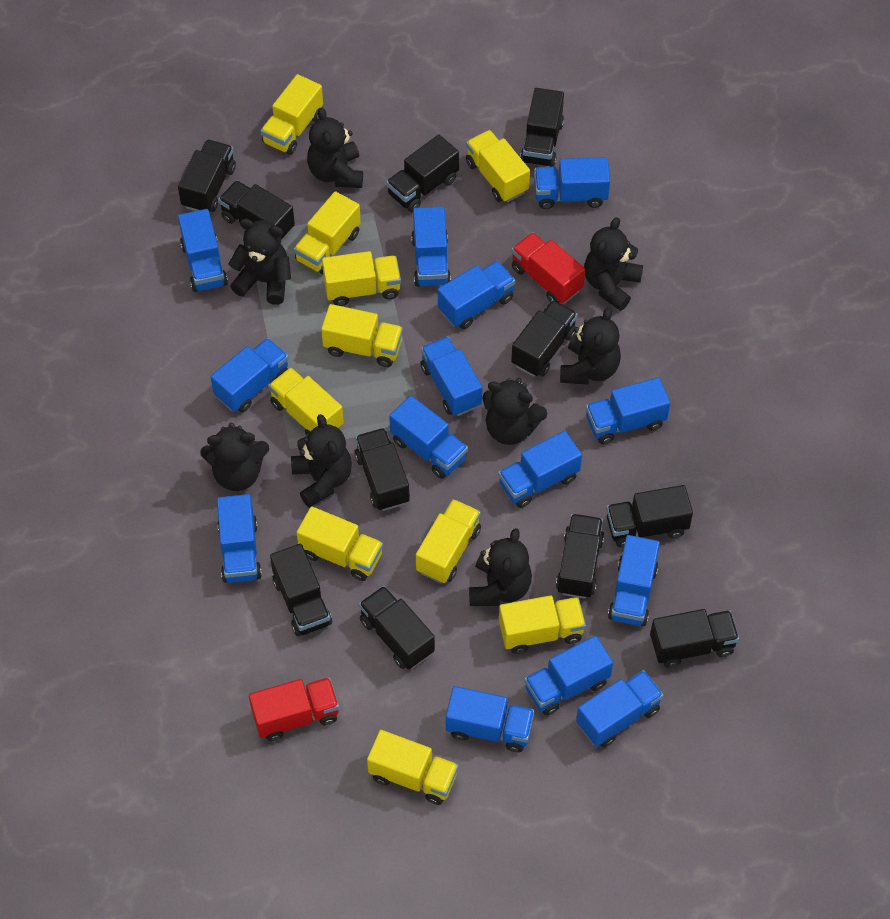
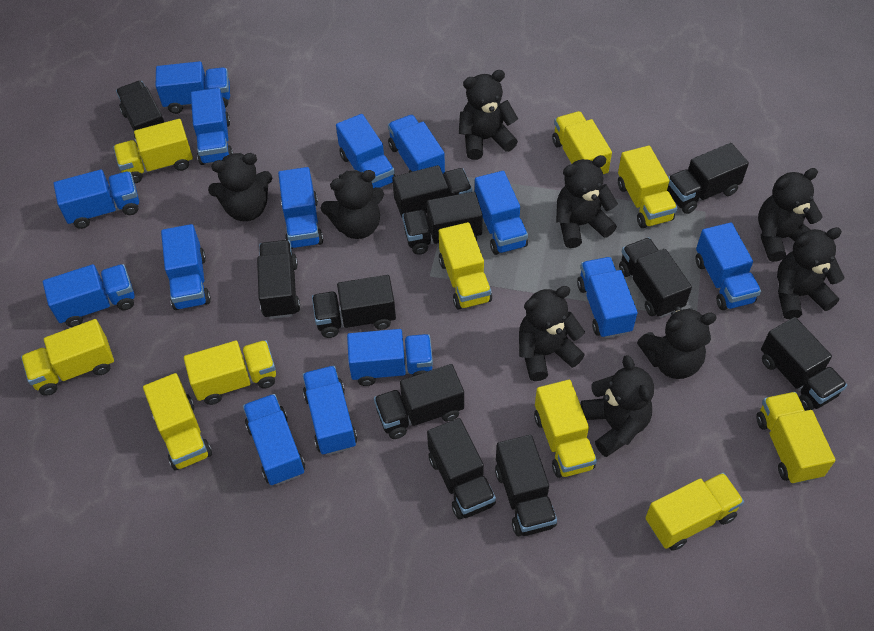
black teddy bear: 8 -> 9
red truck: 2 -> 0

